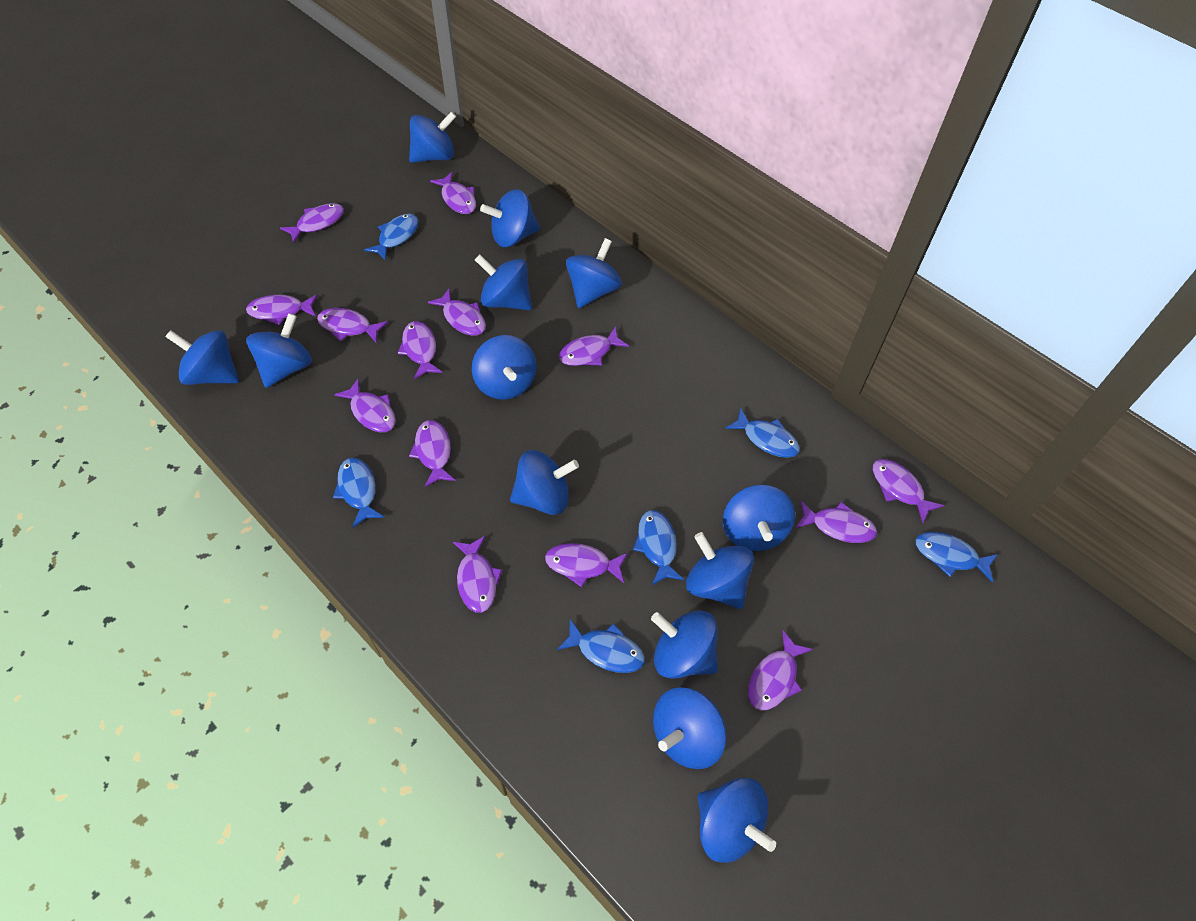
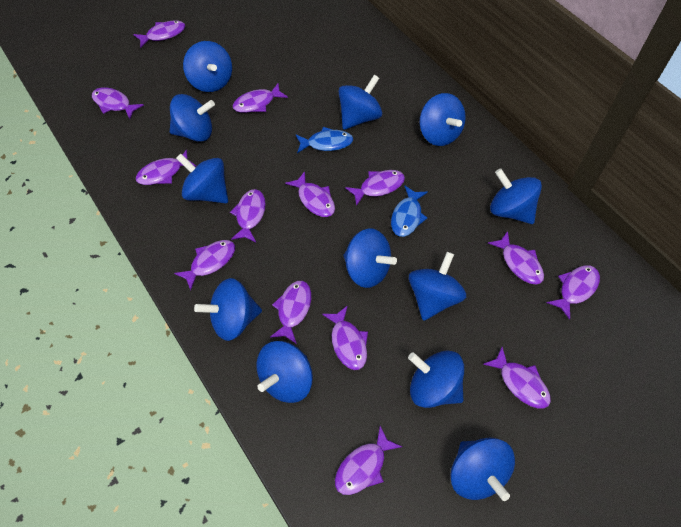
blue fish: 6 -> 2
blue spinning top: 13 -> 12

